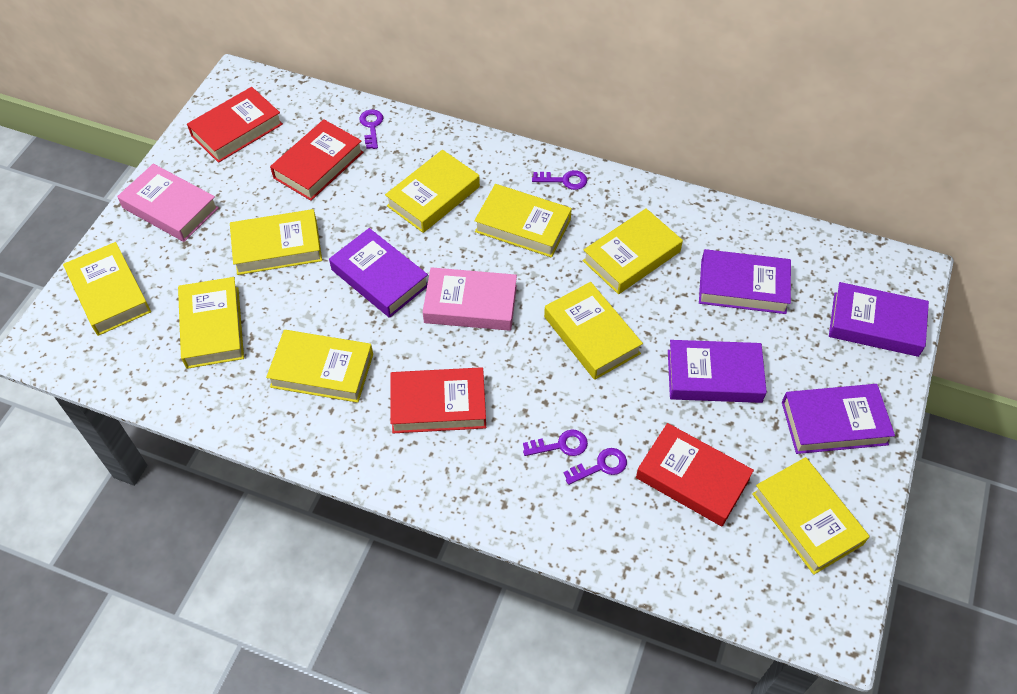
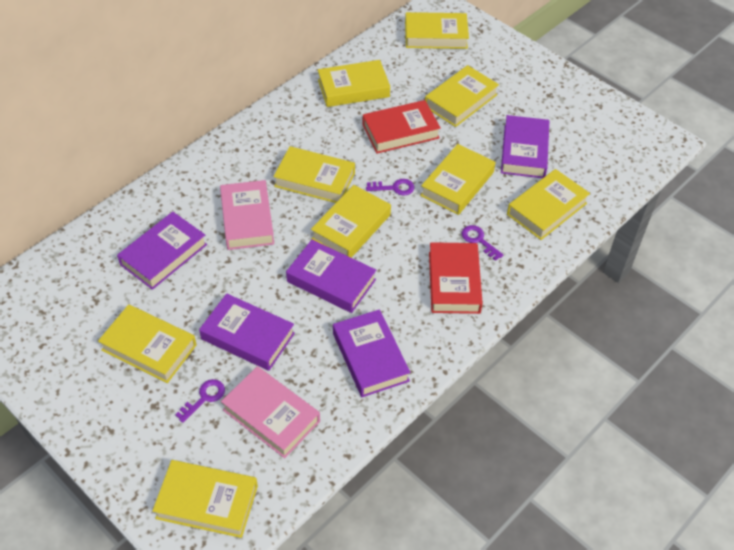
purple key: 4 -> 3
red book: 4 -> 2

